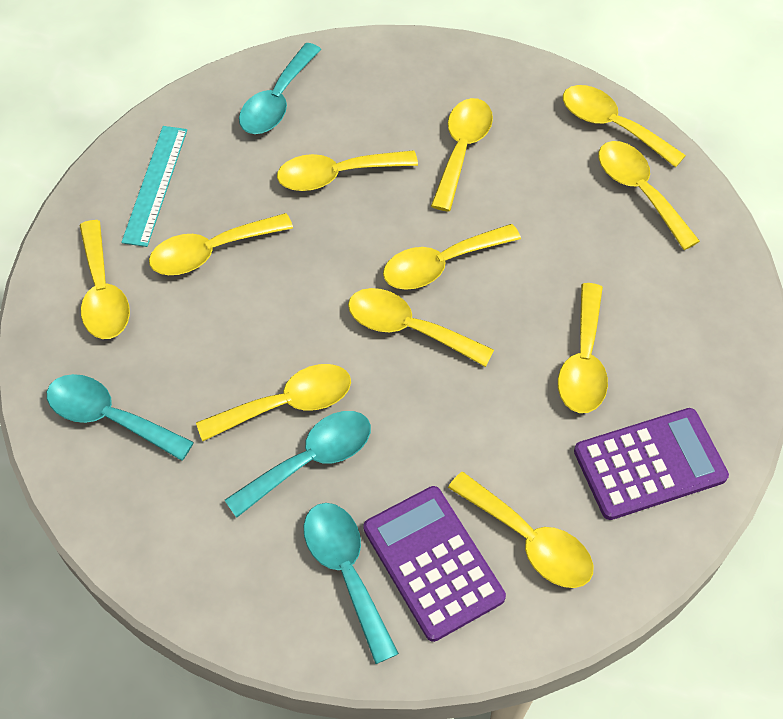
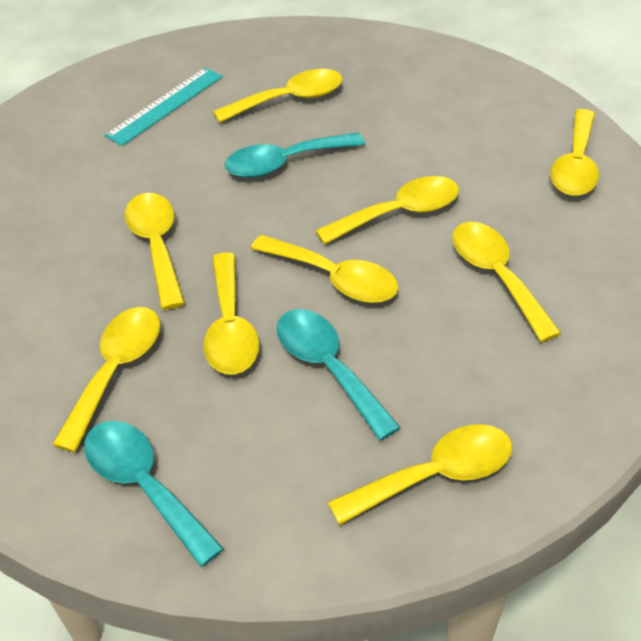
purple calculator: 2 -> 0
turquoise spoon: 4 -> 3
yellow spoon: 11 -> 9

